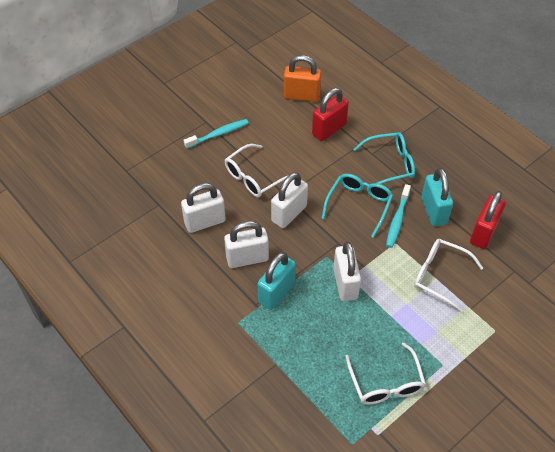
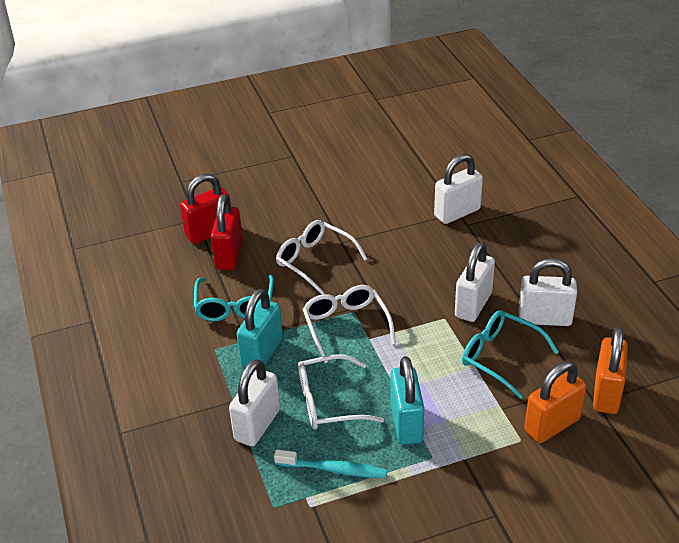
orange padlock: 1 -> 2
turquoise toothbrush: 2 -> 1

